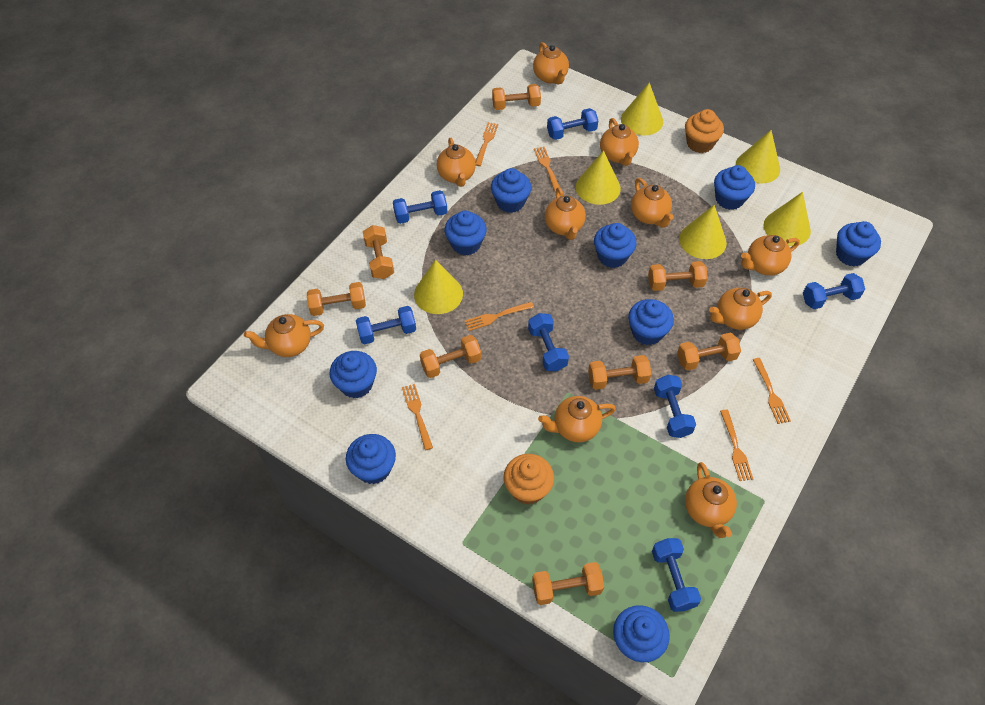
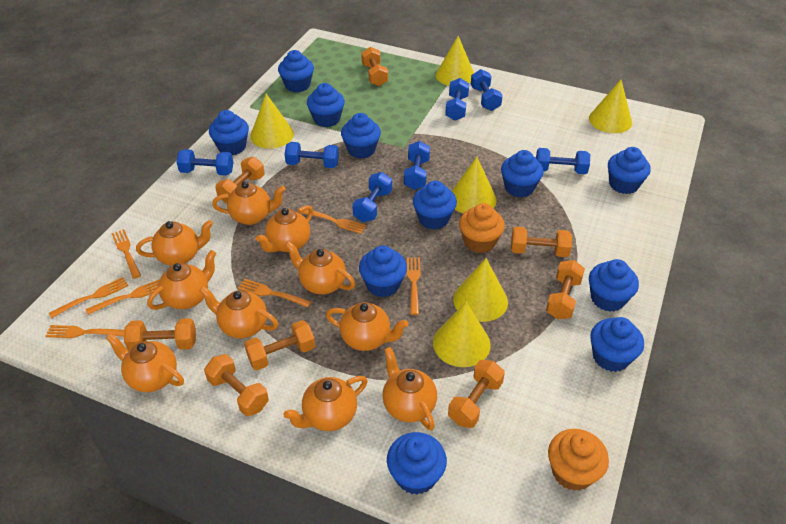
blue cupcake: 9 -> 11
orange fork: 6 -> 7

